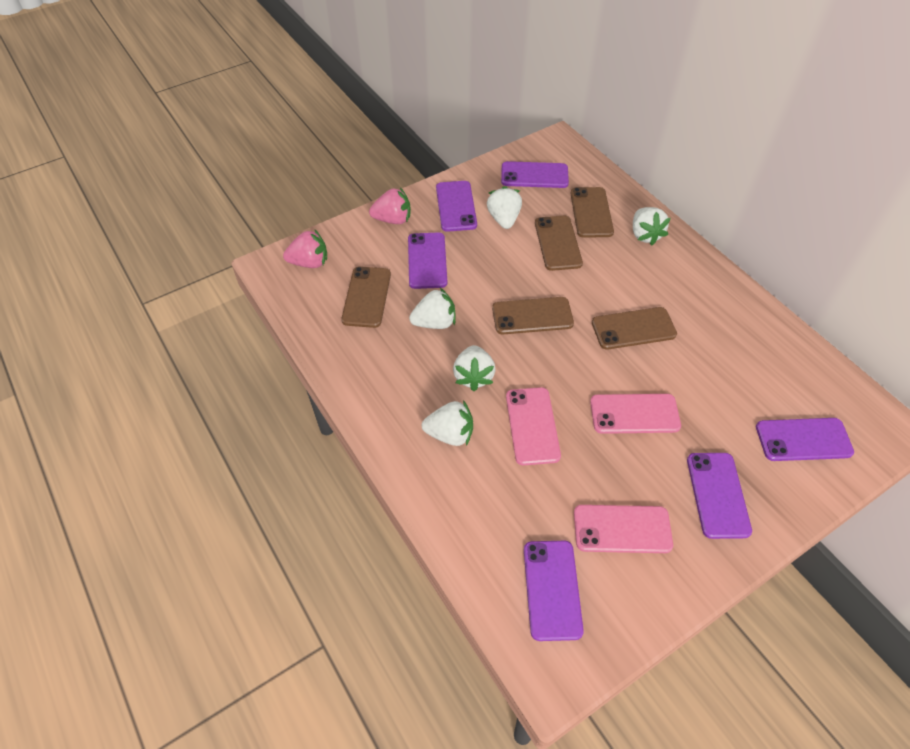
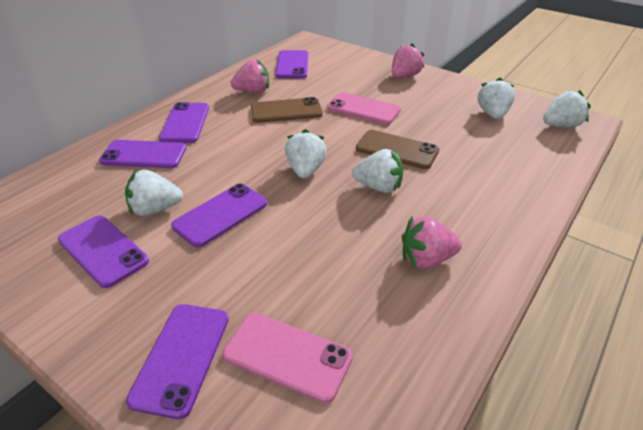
brown phone: 5 -> 2
pink phone: 3 -> 2
pink strawberry: 2 -> 3

